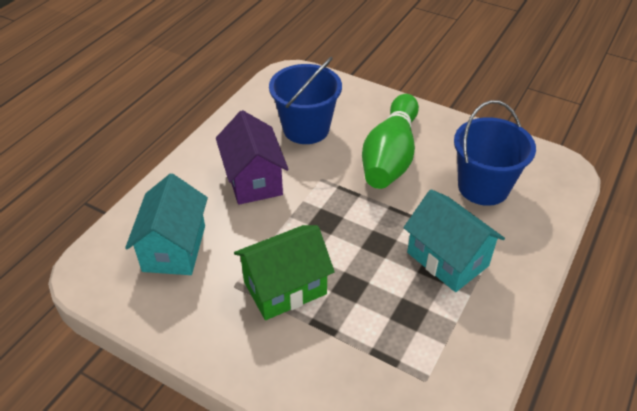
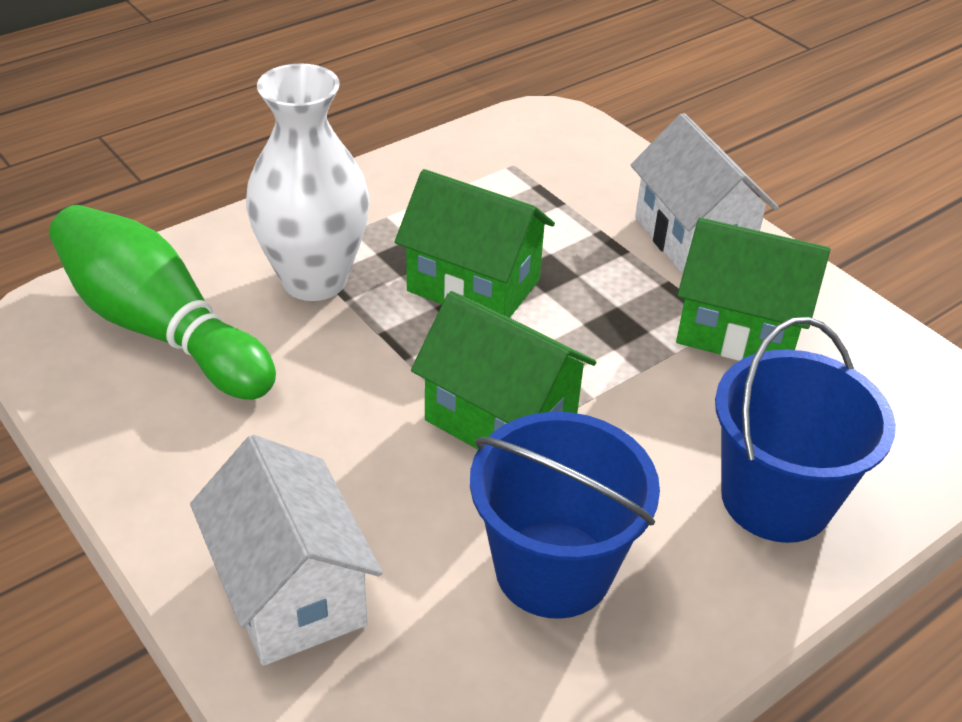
green house: 1 -> 3
purple house: 1 -> 0
turquoise house: 2 -> 0
white house: 0 -> 2
white vase: 0 -> 1

